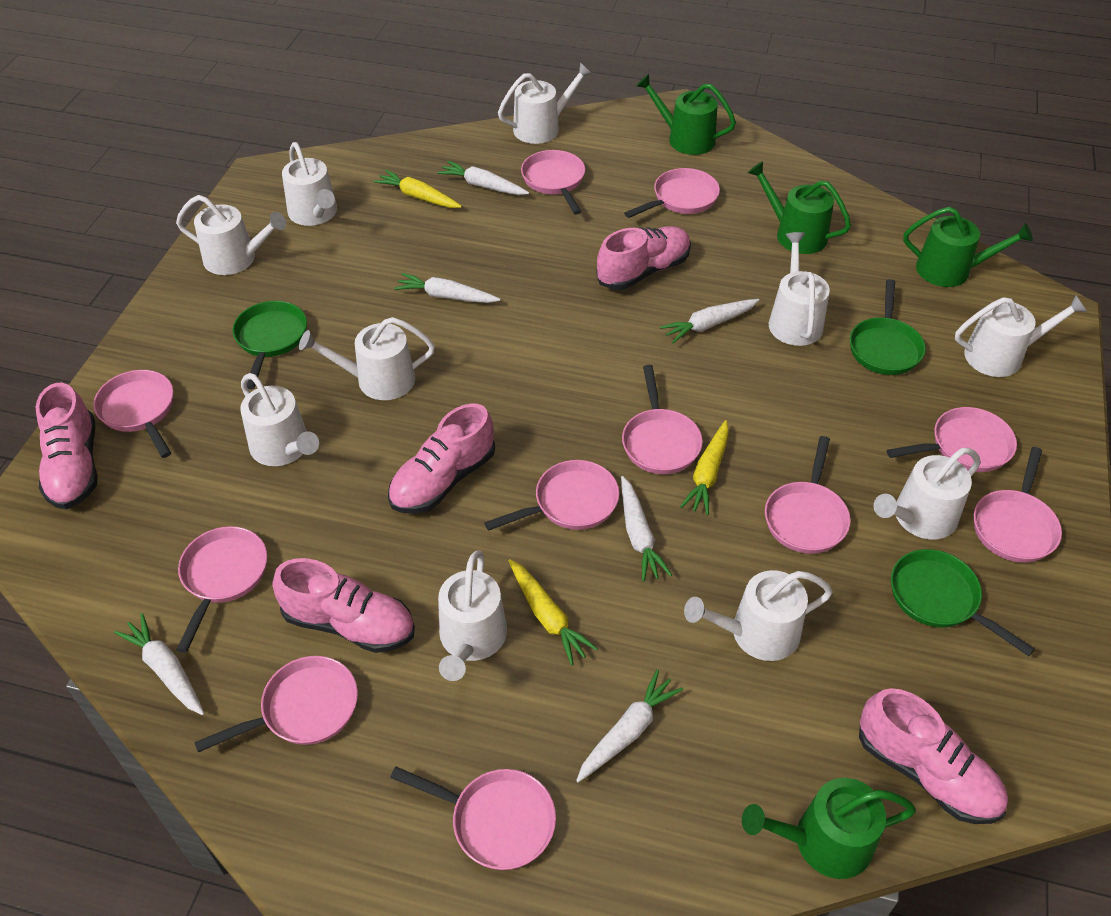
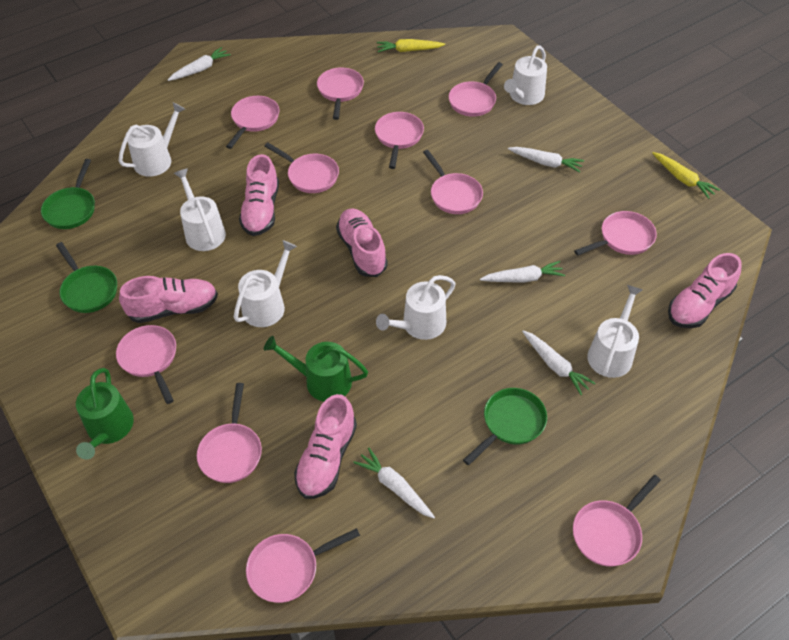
green watering can: 4 -> 2
white carrot: 6 -> 5
white watering can: 10 -> 6
yellow carrot: 3 -> 2

